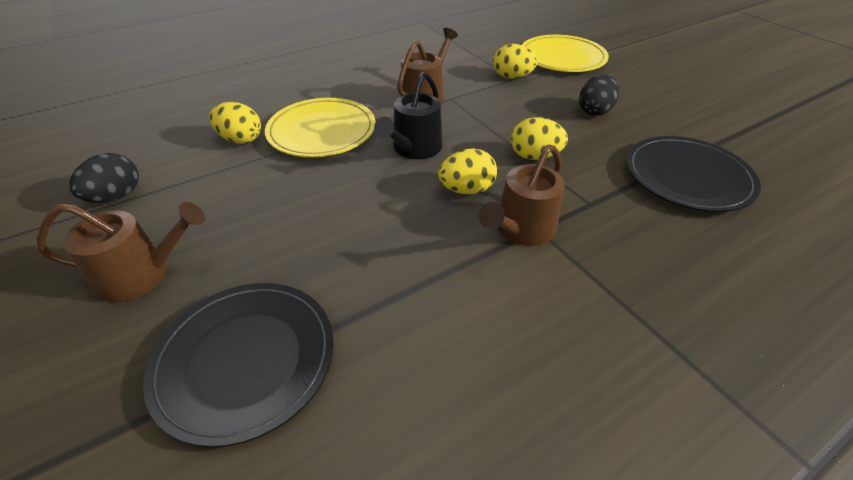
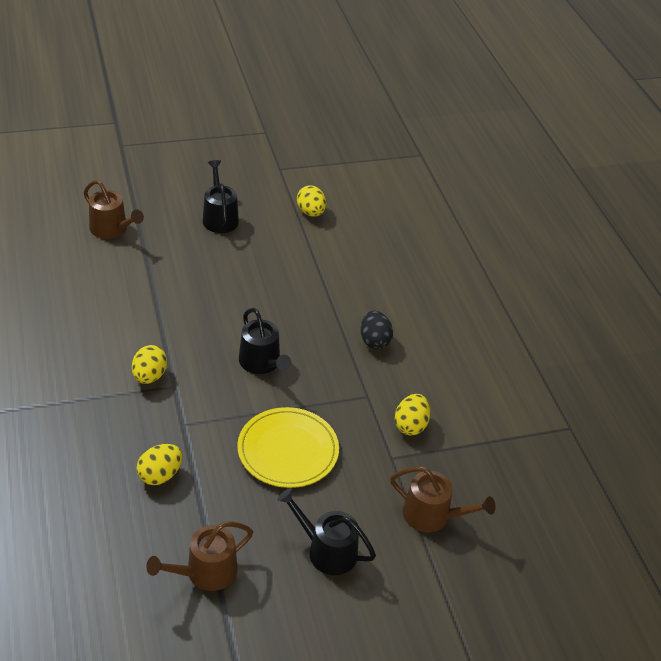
black egg: 2 -> 1
black plate: 2 -> 0
black watering can: 1 -> 3
yellow plate: 2 -> 1

